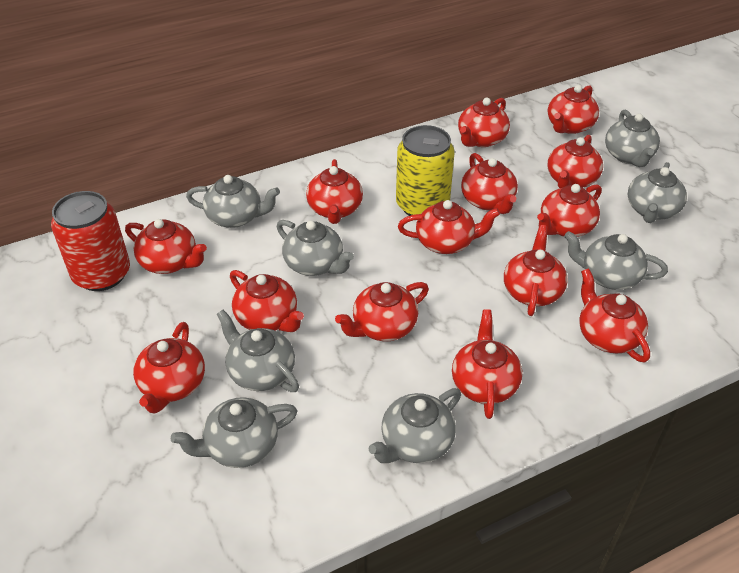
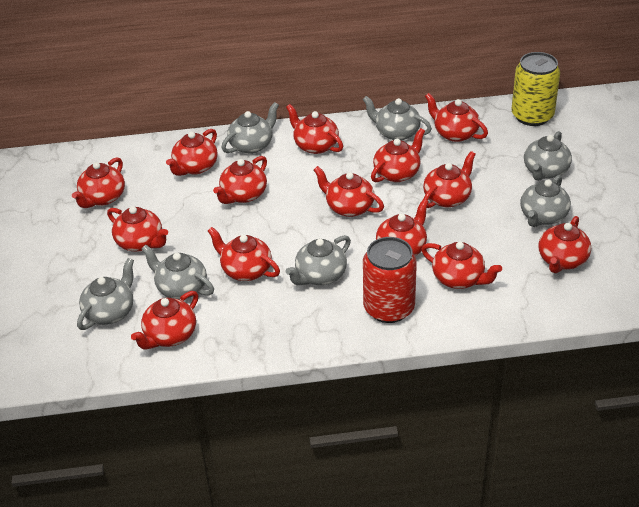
grey teapot: 8 -> 7

